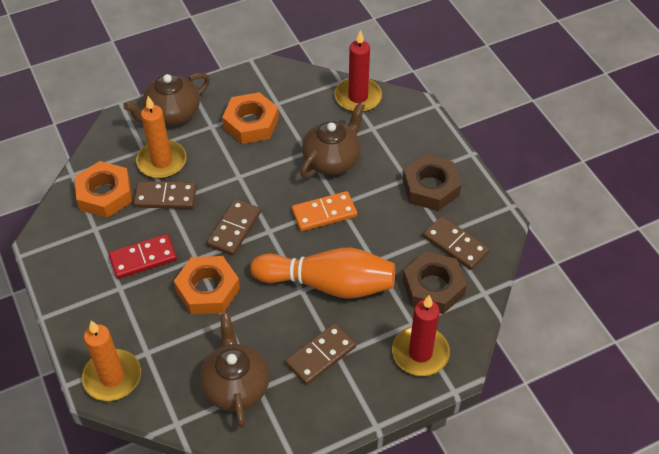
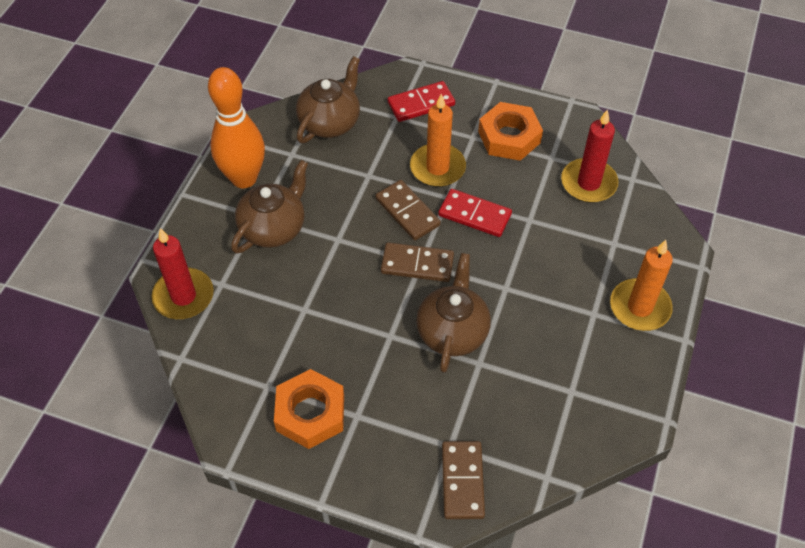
brown domino: 4 -> 3
brown nut: 2 -> 0
orange domino: 1 -> 0
orange nut: 3 -> 2
red domino: 1 -> 2

